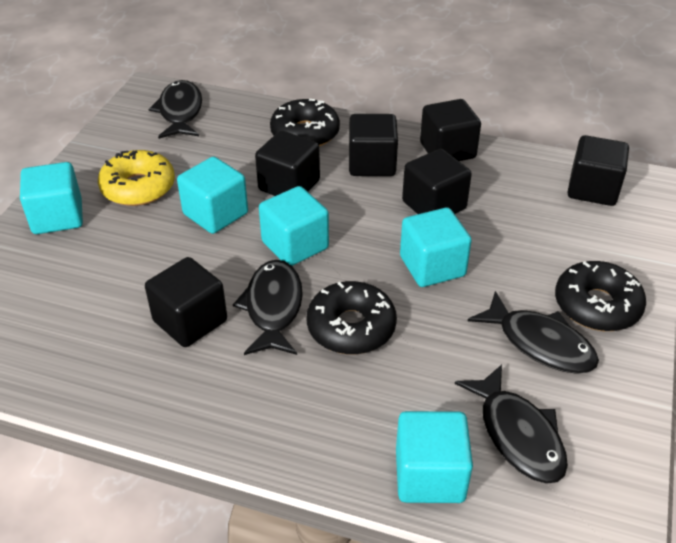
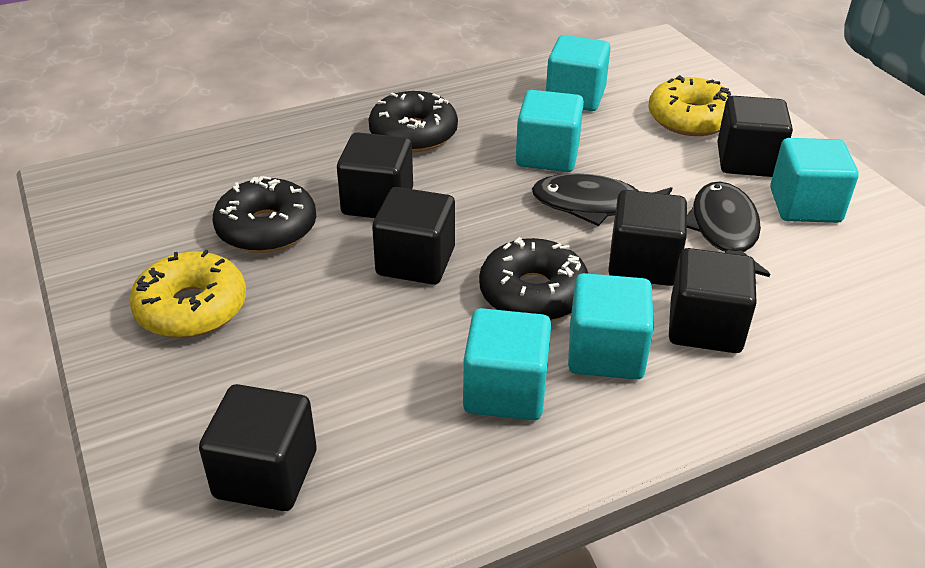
black fish: 4 -> 2
yellow donut: 1 -> 2

